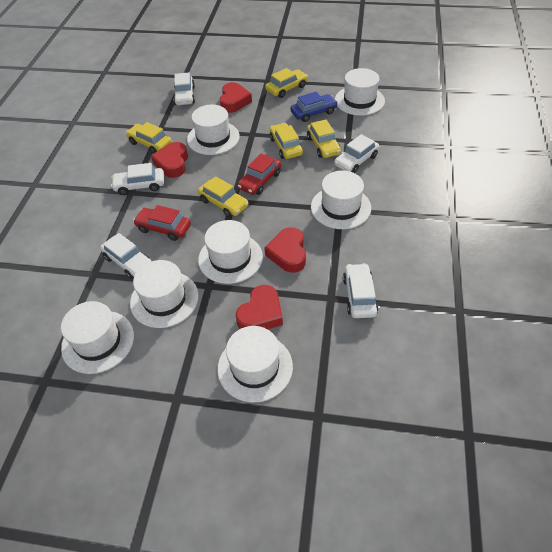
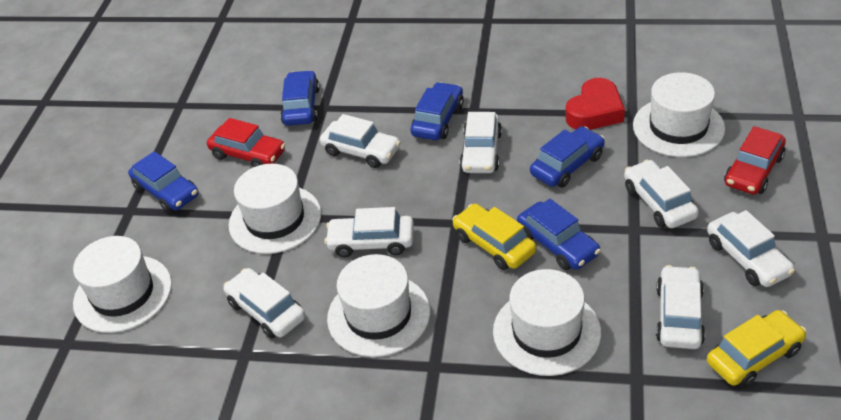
blue car: 1 -> 5
red heart: 4 -> 1
white car: 5 -> 7
white hat: 7 -> 5
yellow car: 5 -> 2

